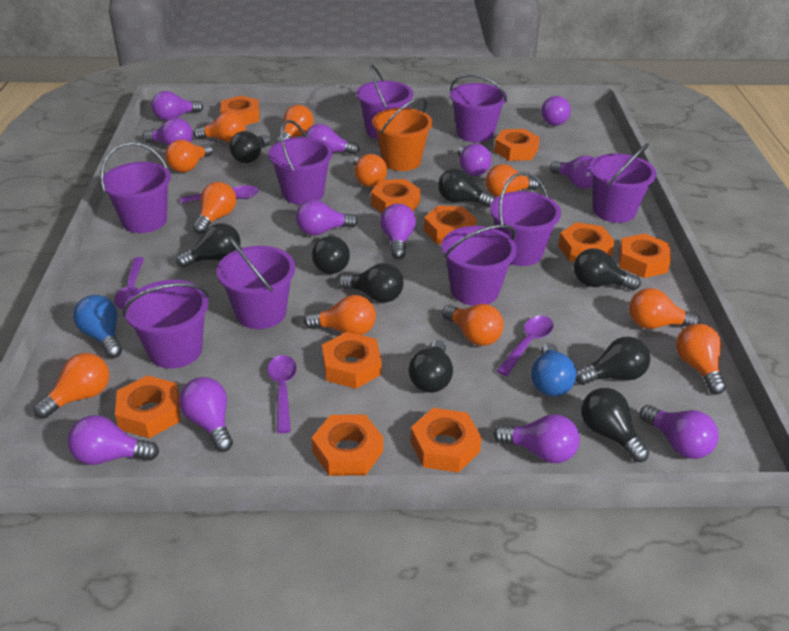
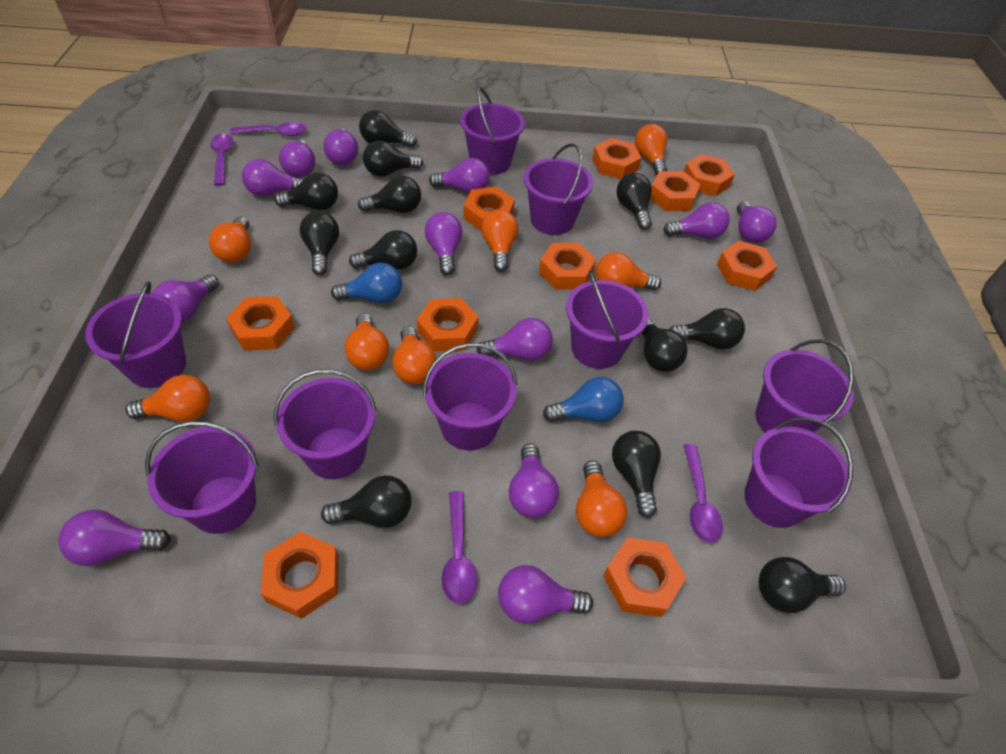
black light bulb: 9 -> 12
orange bucket: 1 -> 0
orange light bulb: 11 -> 8

